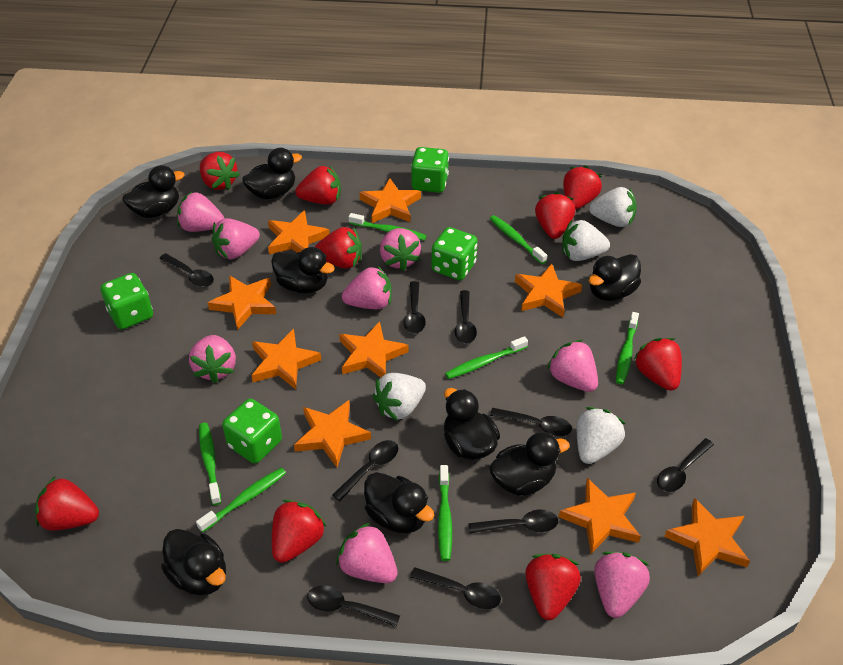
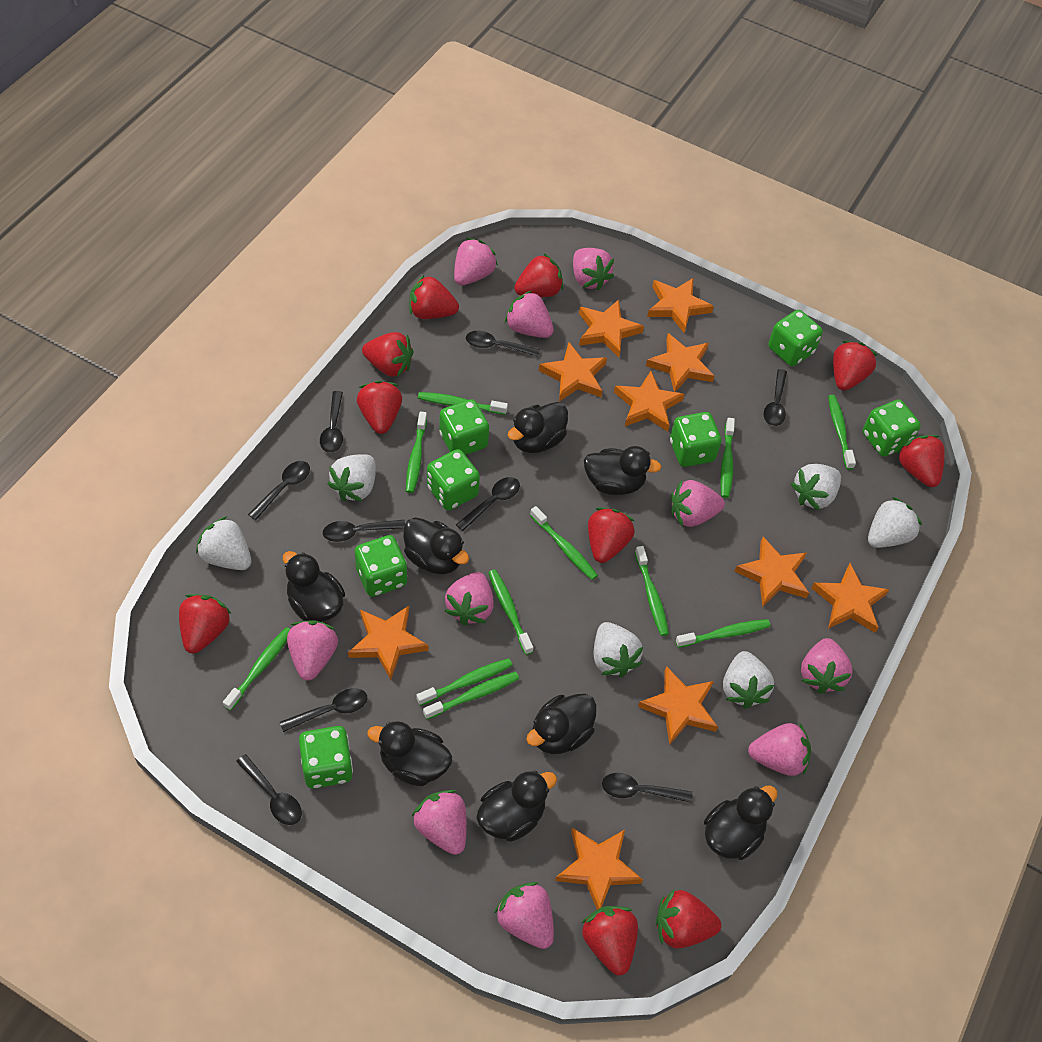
green dice: 4 -> 7
green toothbrush: 7 -> 11
orange star: 9 -> 10
pink strawberry: 8 -> 10
red strawberry: 9 -> 10
white strawberry: 4 -> 6

